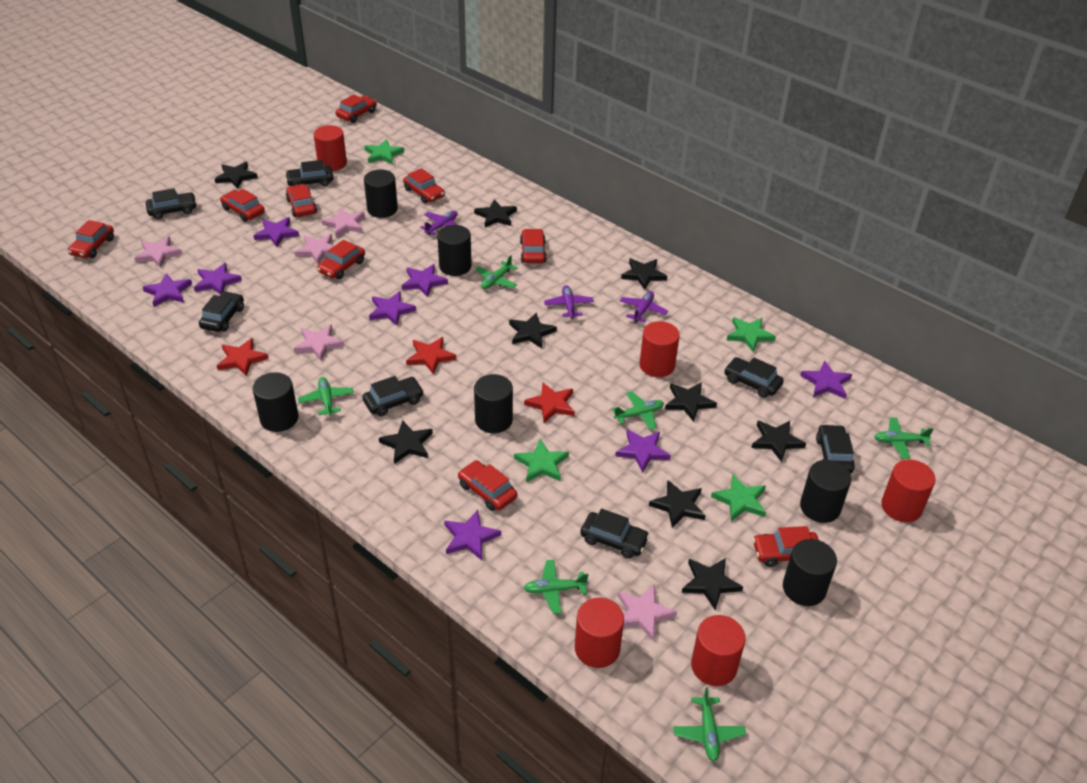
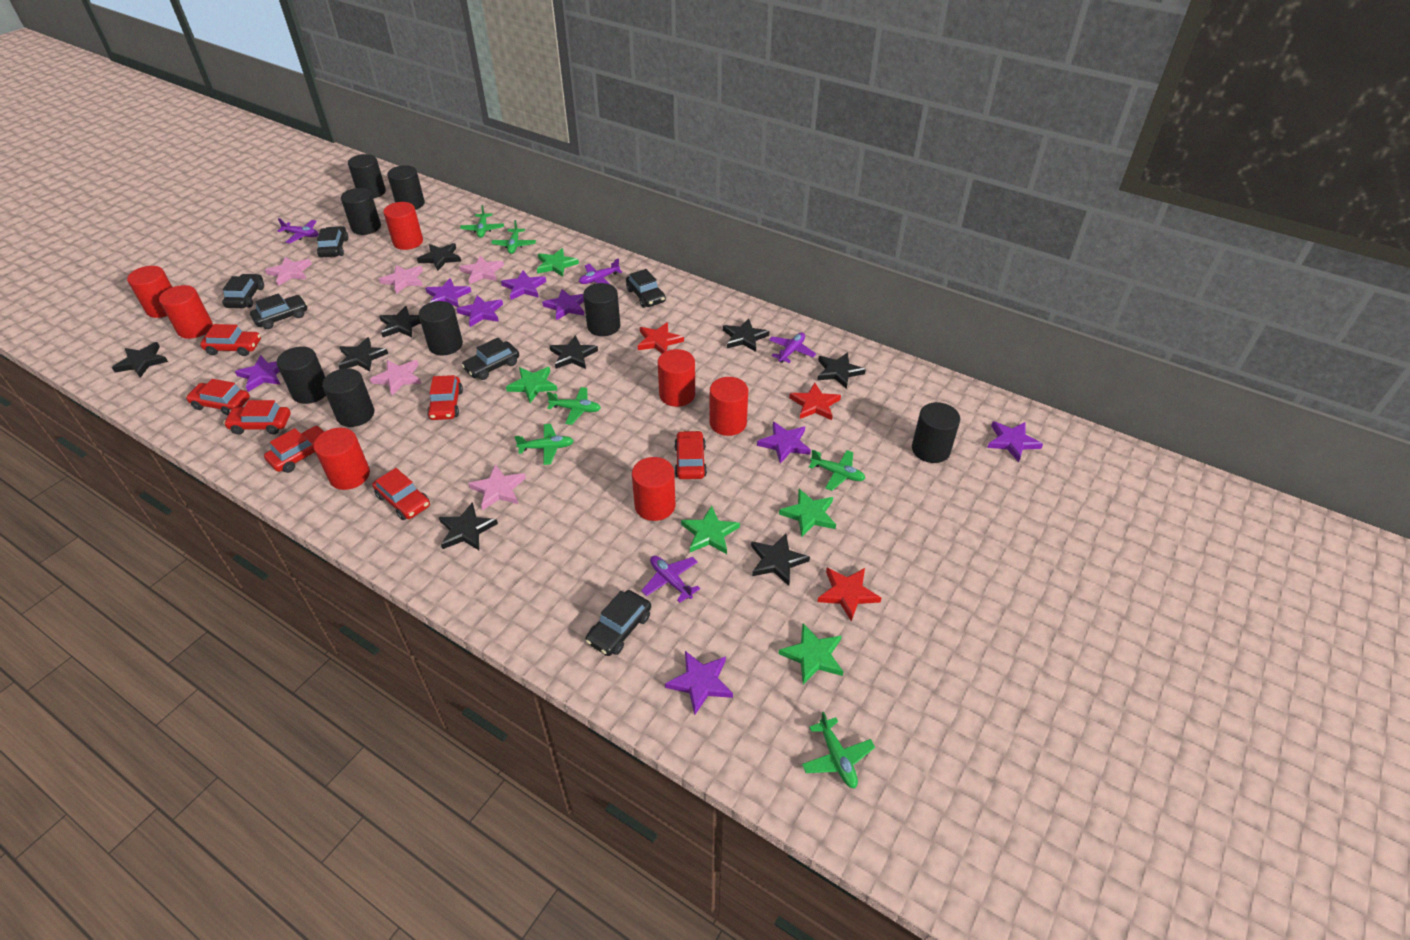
black car: 7 -> 6
black cylinder: 6 -> 8
green star: 4 -> 5
purple plane: 3 -> 4
red car: 9 -> 7
red cylinder: 5 -> 7

